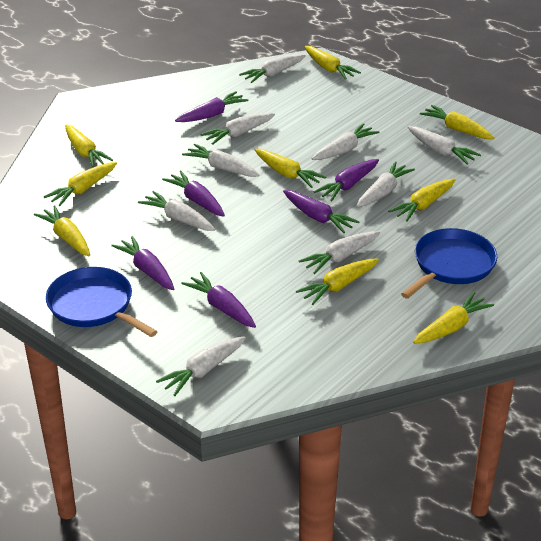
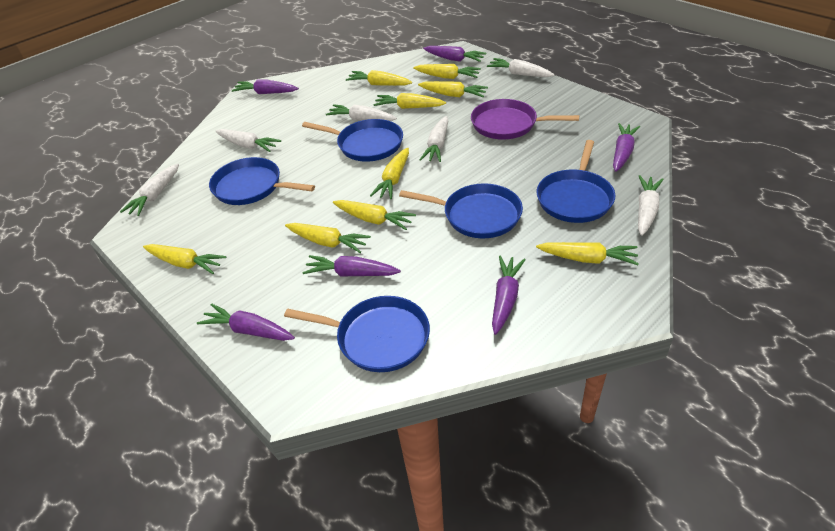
blue pan: 2 -> 5
purple pan: 0 -> 1
white carrot: 9 -> 6

